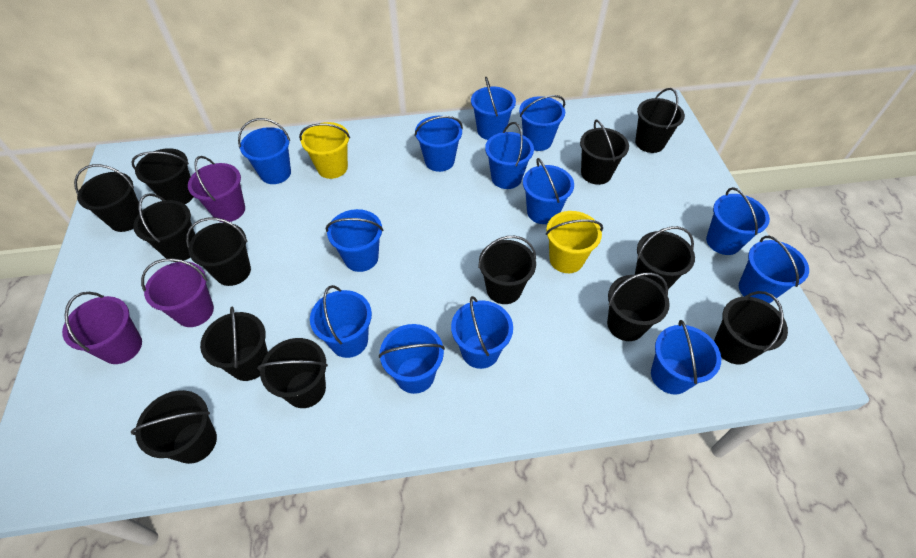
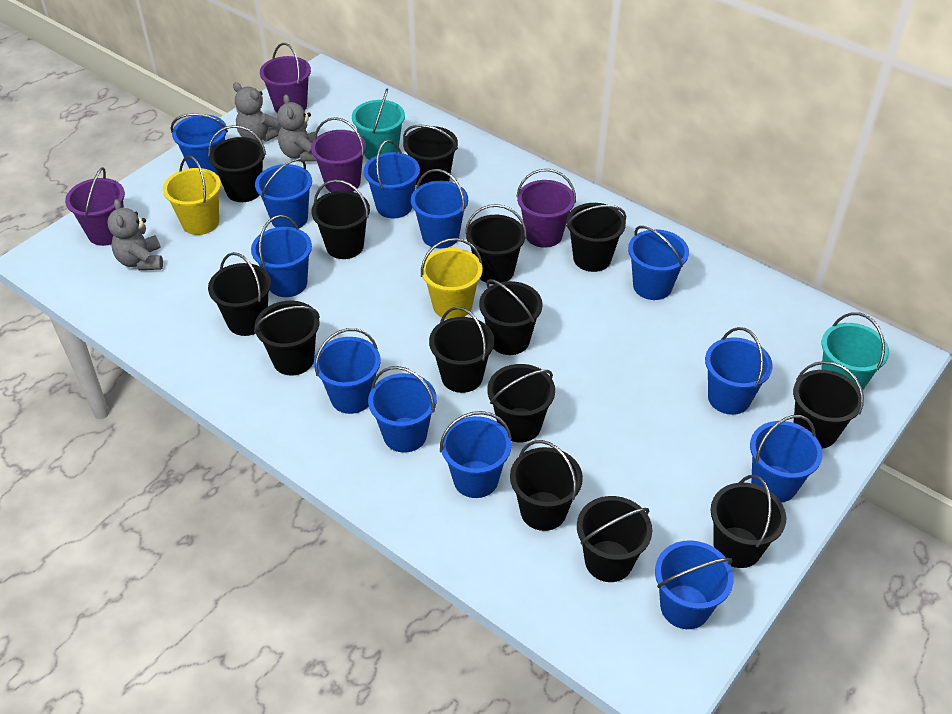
black bucket: 13 -> 14
blue bucket: 13 -> 12
grey teddy bear: 0 -> 3
purple bucket: 3 -> 4
turquoise bucket: 0 -> 2

